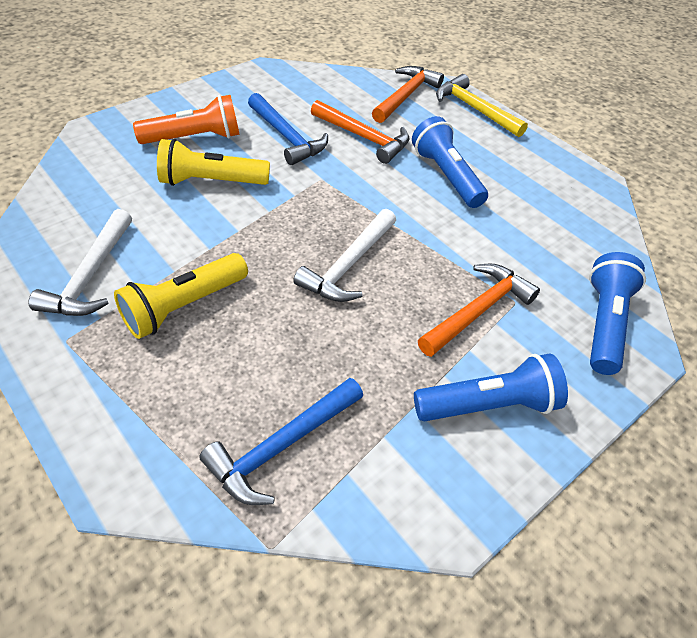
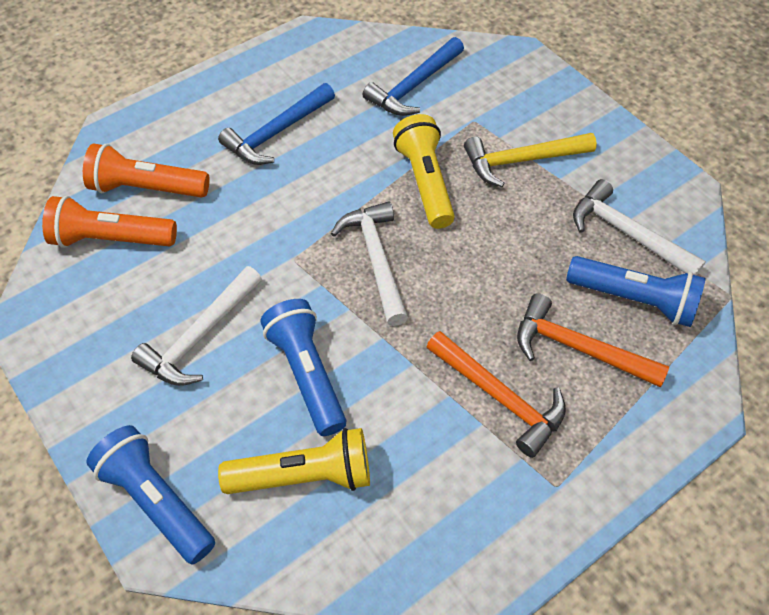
orange flashlight: 1 -> 2
orange hammer: 3 -> 2
white hammer: 2 -> 3

